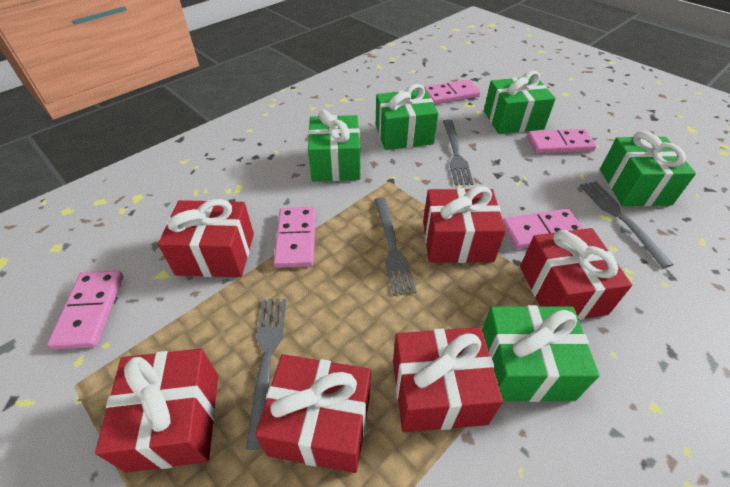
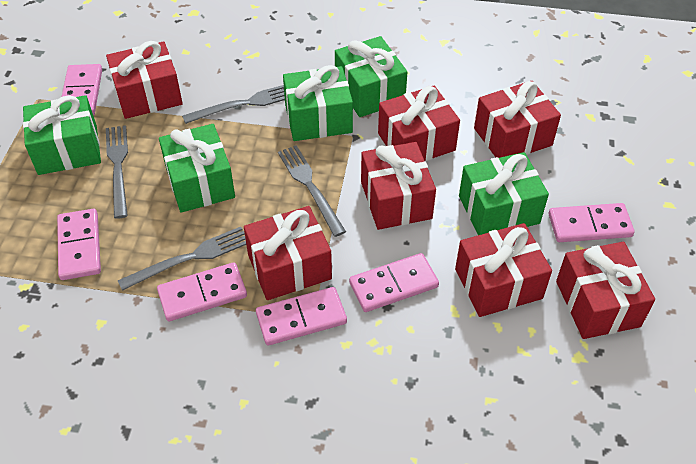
pink domino: 5 -> 6
red gift: 6 -> 7

